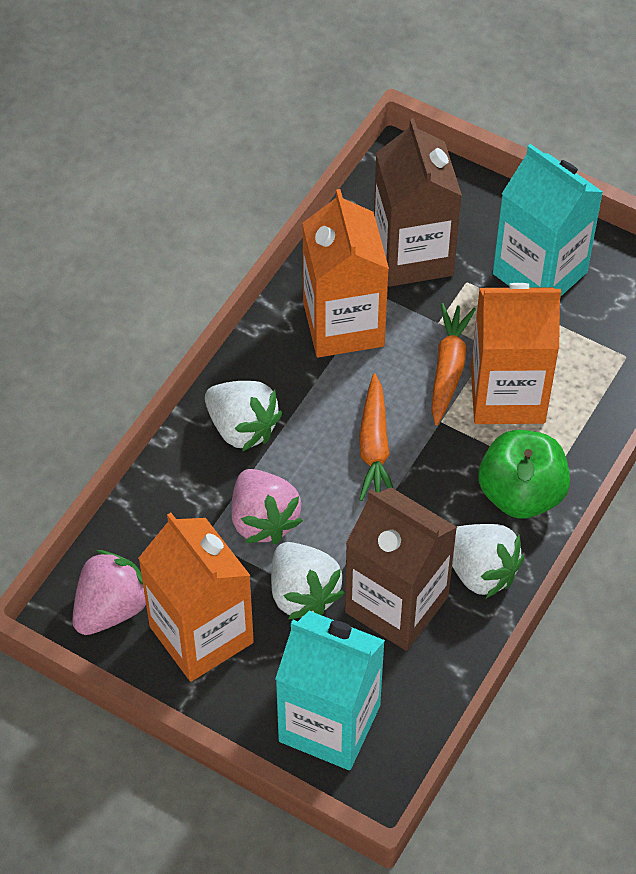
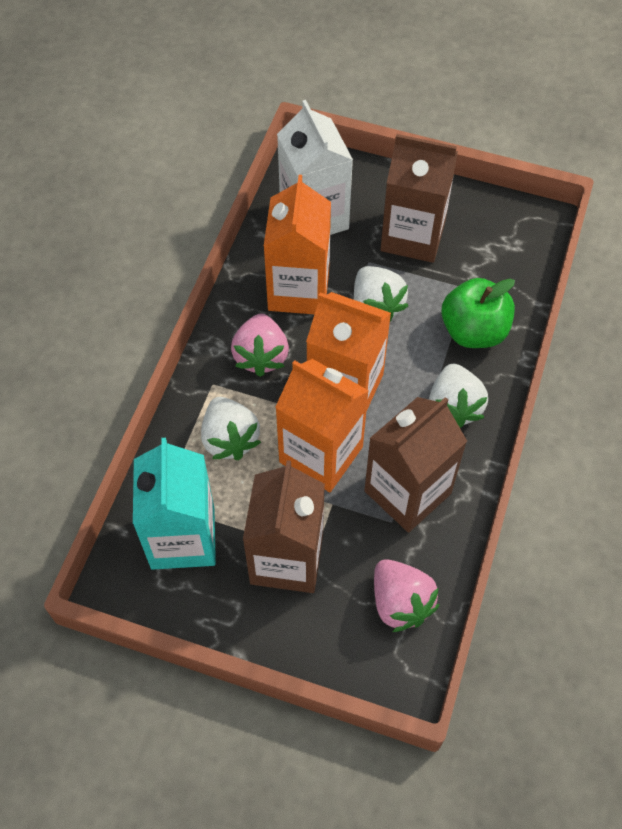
brown carton: 2 -> 3
orange carrot: 2 -> 0
turquoise carton: 2 -> 1
white carton: 0 -> 1

